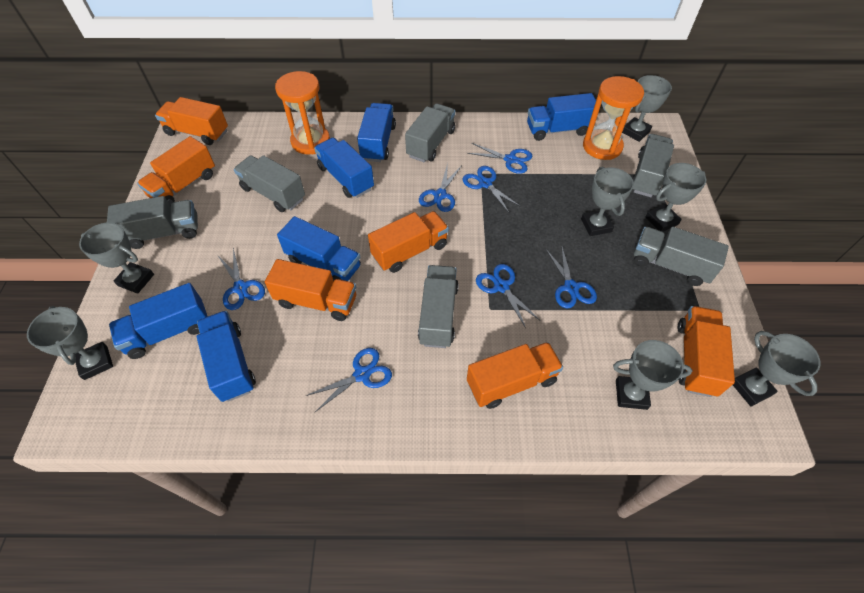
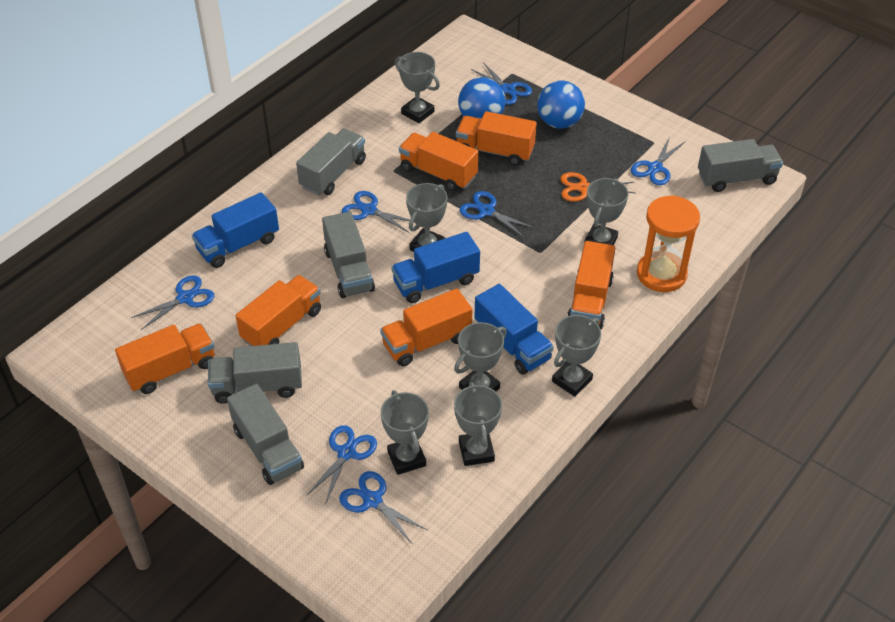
blue ball: 0 -> 2
blue truck: 6 -> 3
grey truck: 6 -> 5
orange hourglass: 2 -> 1
orange scissors: 0 -> 1

